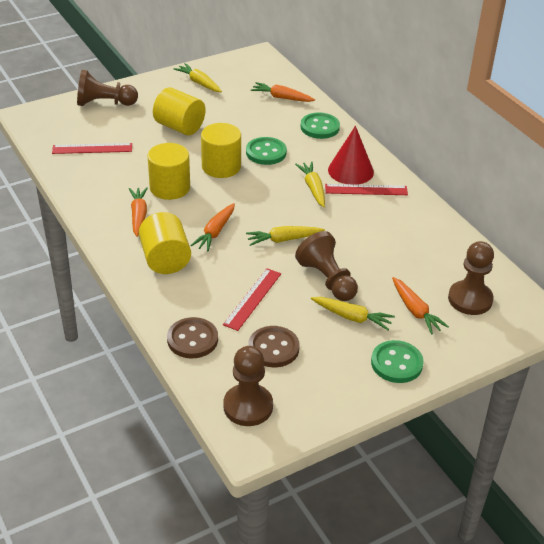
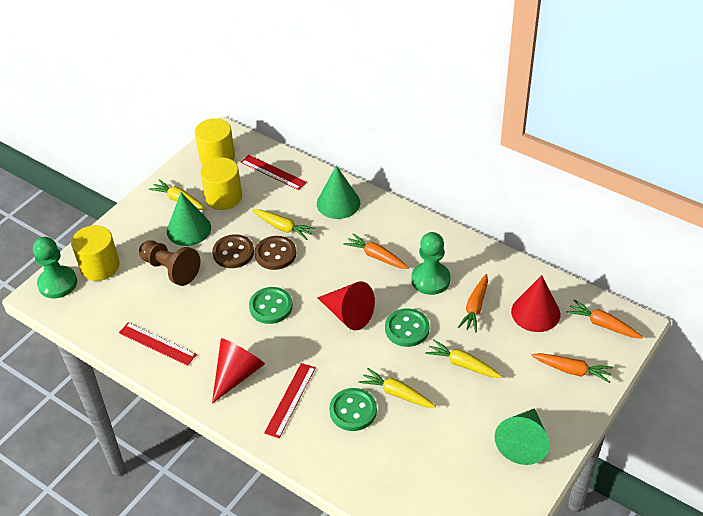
brown pawn: 4 -> 1
green cone: 0 -> 3
green pawn: 0 -> 2
red cone: 1 -> 3
yellow cylinder: 4 -> 3

